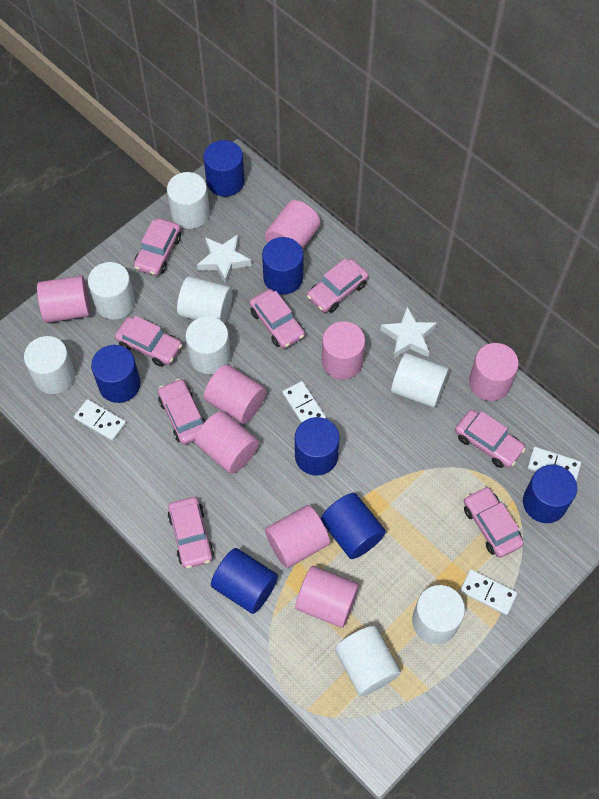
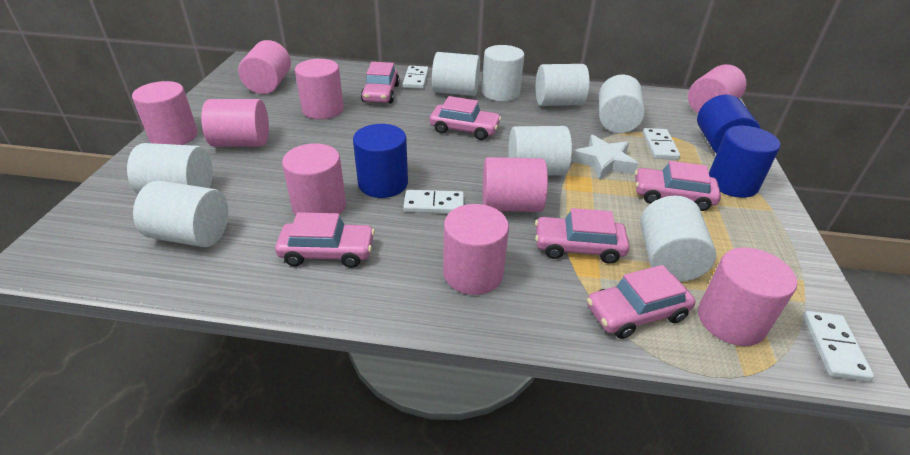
blue cylinder: 7 -> 3
pink car: 8 -> 6
pink cylinder: 8 -> 9
white star: 2 -> 1

